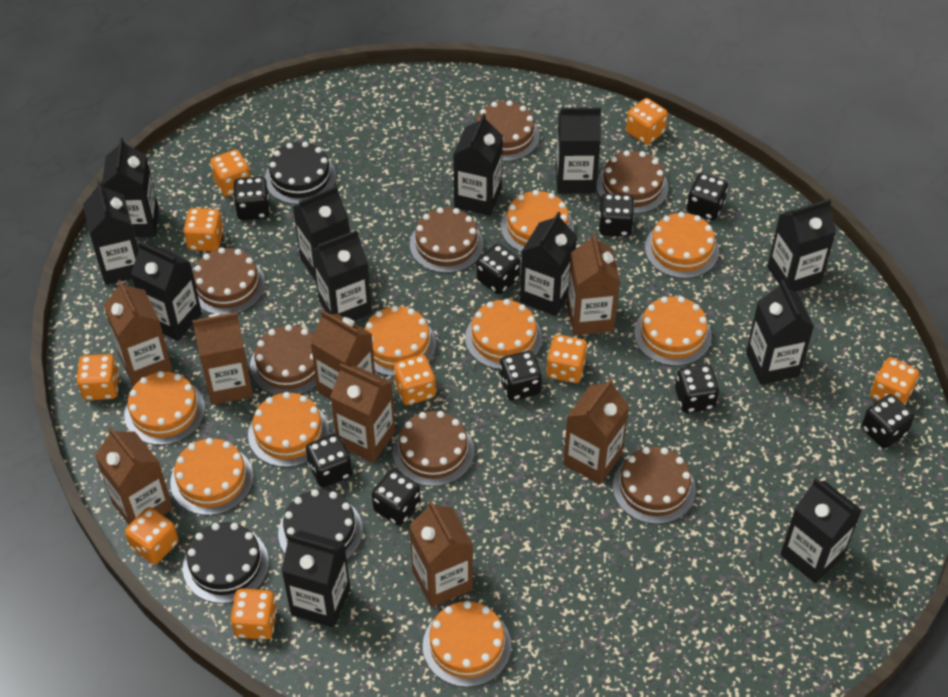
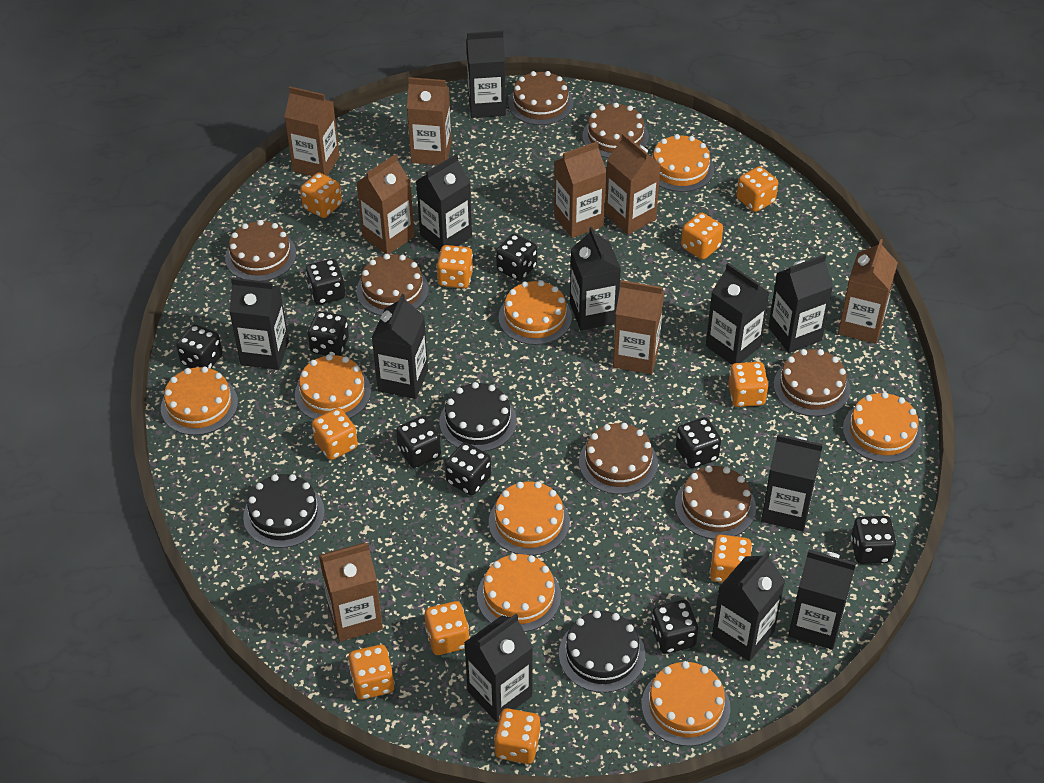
black carton: 12 -> 11
orange cake: 9 -> 8
orange dice: 9 -> 10

